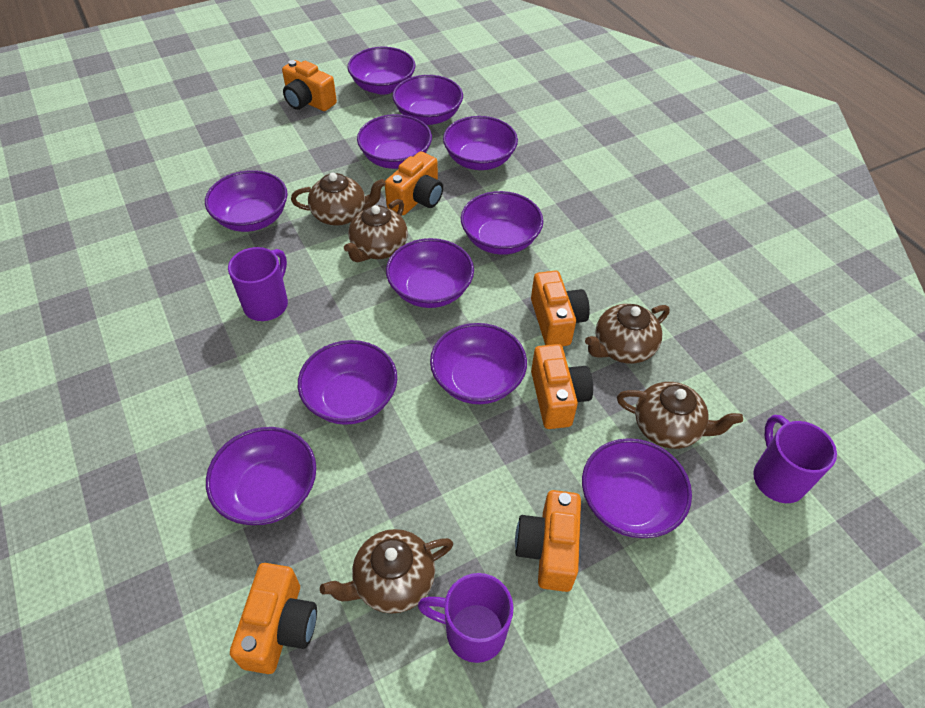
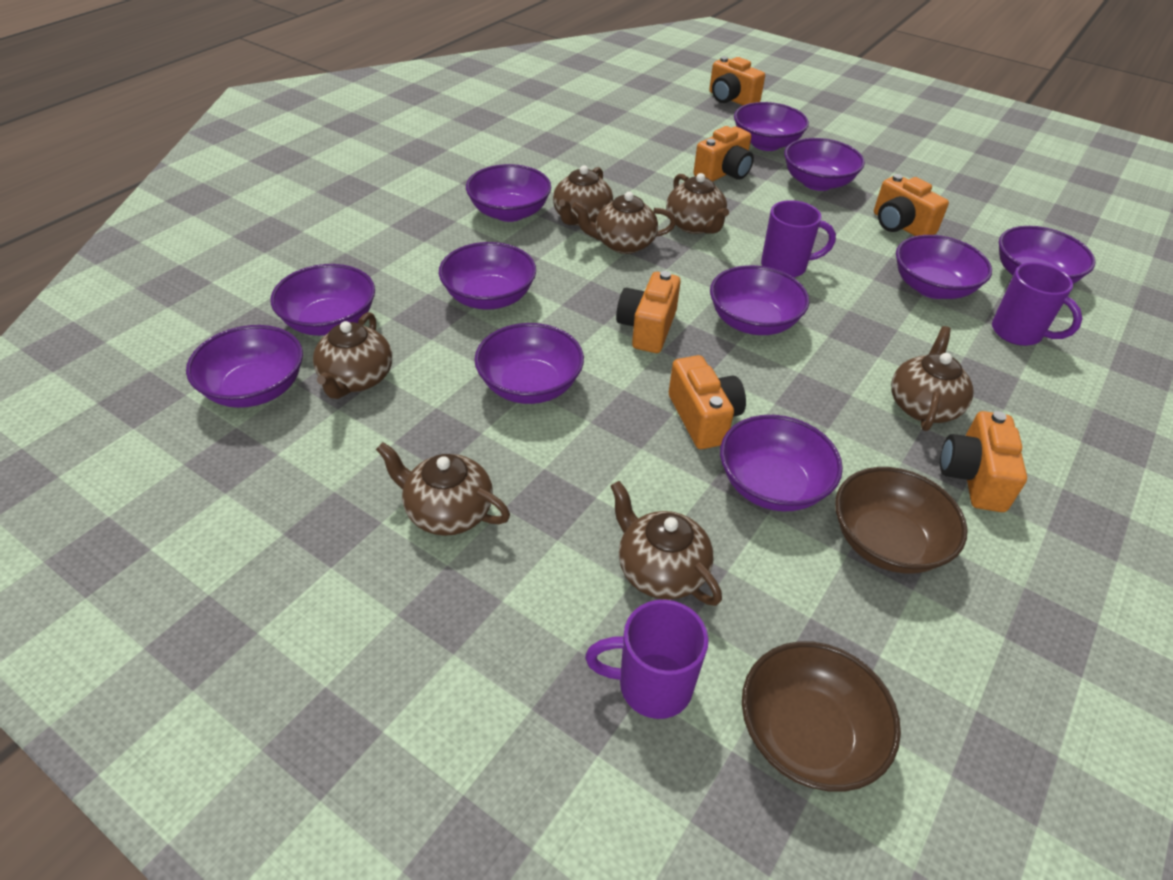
brown bowl: 0 -> 2
brown teapot: 5 -> 7

